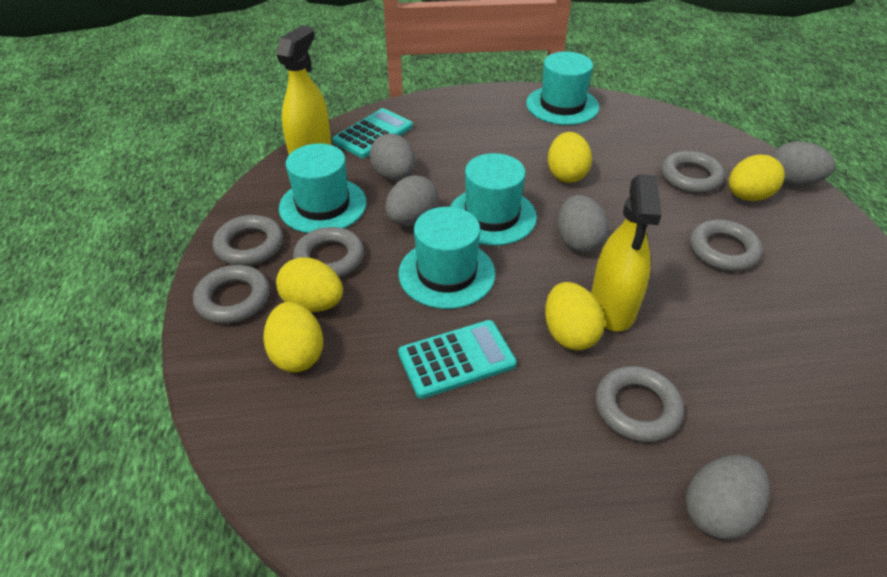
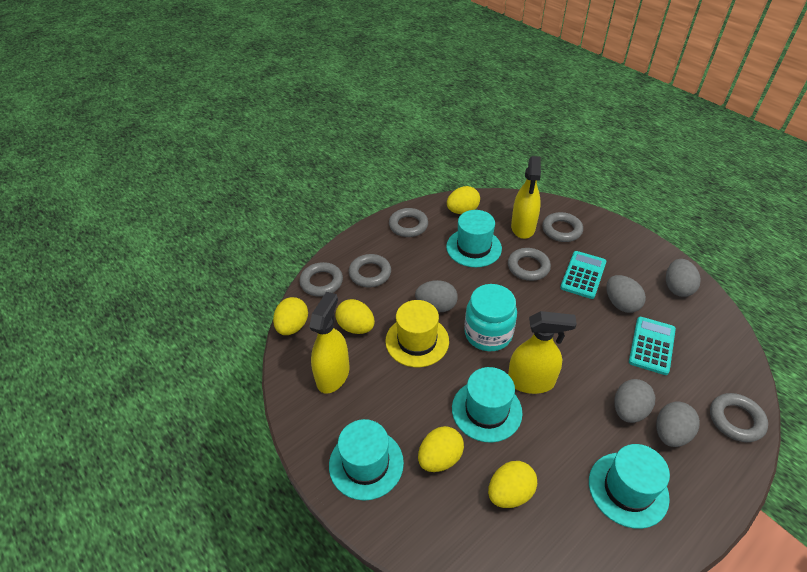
turquoise jar: 0 -> 1
yellow hat: 0 -> 1
yellow spray bottle: 2 -> 3

